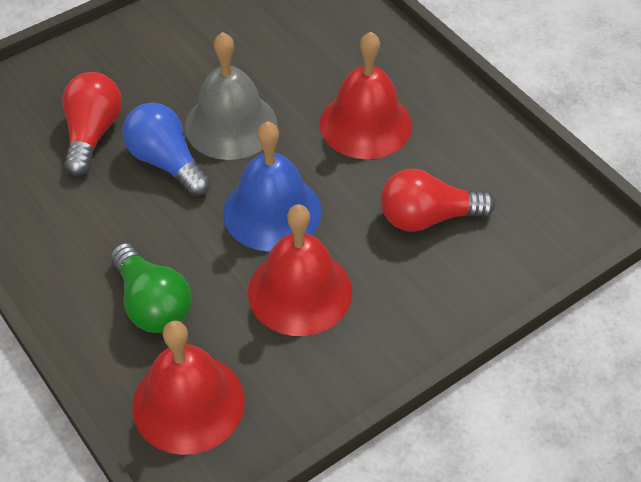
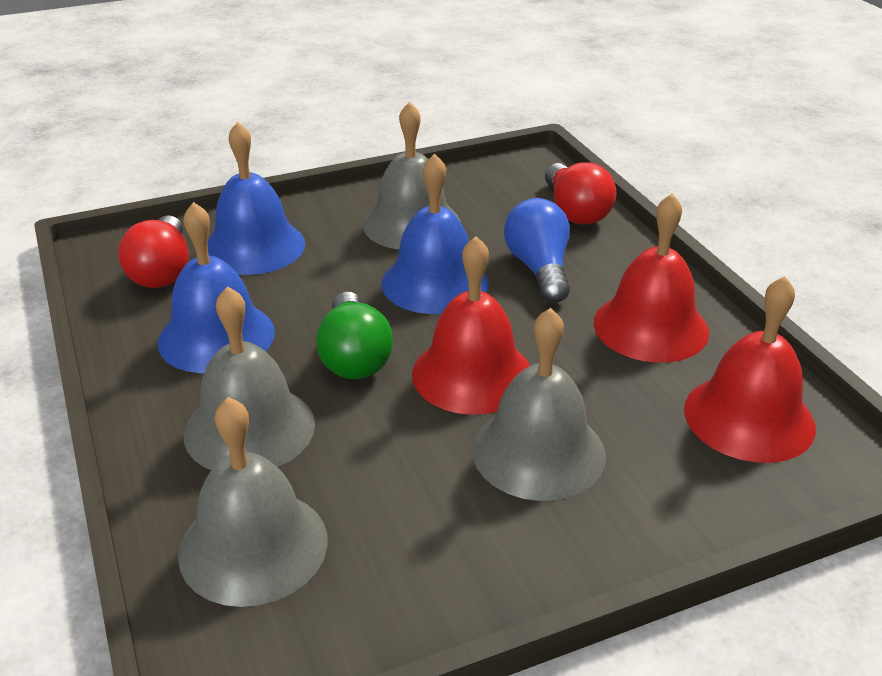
blue bell: 1 -> 3
grey bell: 1 -> 4

